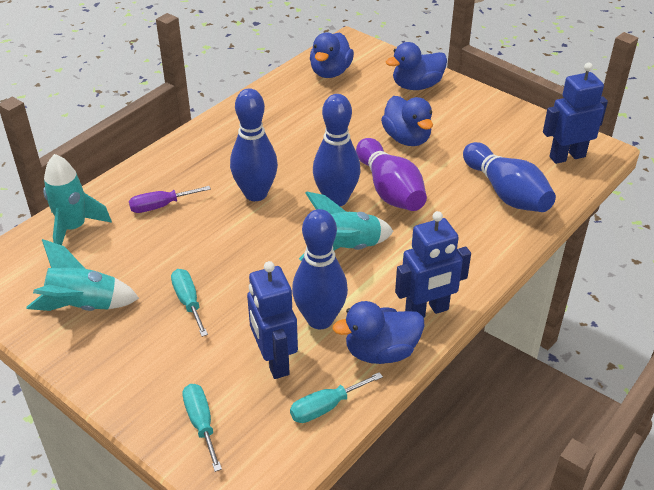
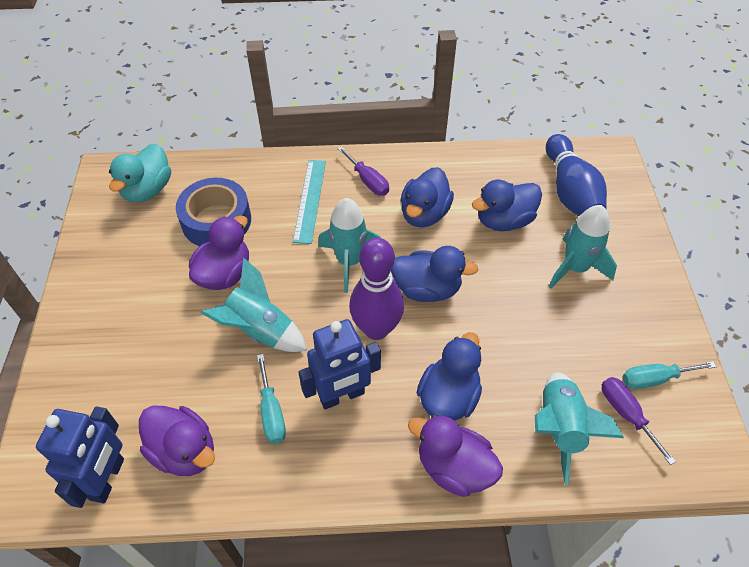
blue bowling pin: 4 -> 1
blue robot: 3 -> 2
blue tape: 0 -> 1
purple duck: 0 -> 3
purple screwdriver: 1 -> 2
turquoise duck: 0 -> 1
turquoise rocket: 3 -> 4
turquoise ruler: 0 -> 1
turquoise screwdriver: 3 -> 2

